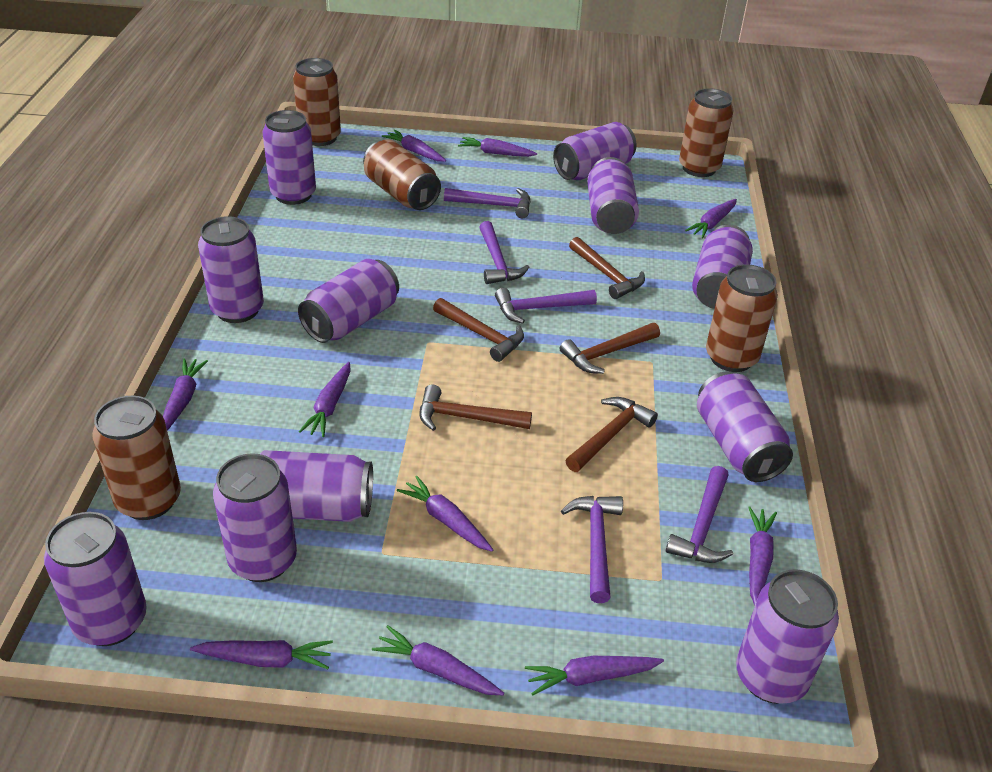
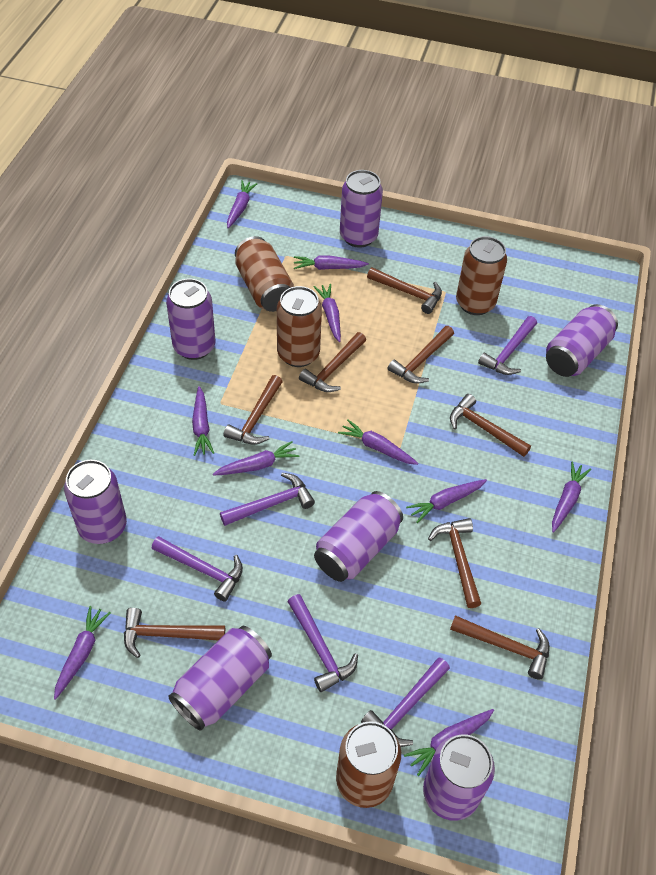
brown can: 5 -> 4
brown hammer: 5 -> 8
purple can: 11 -> 7

